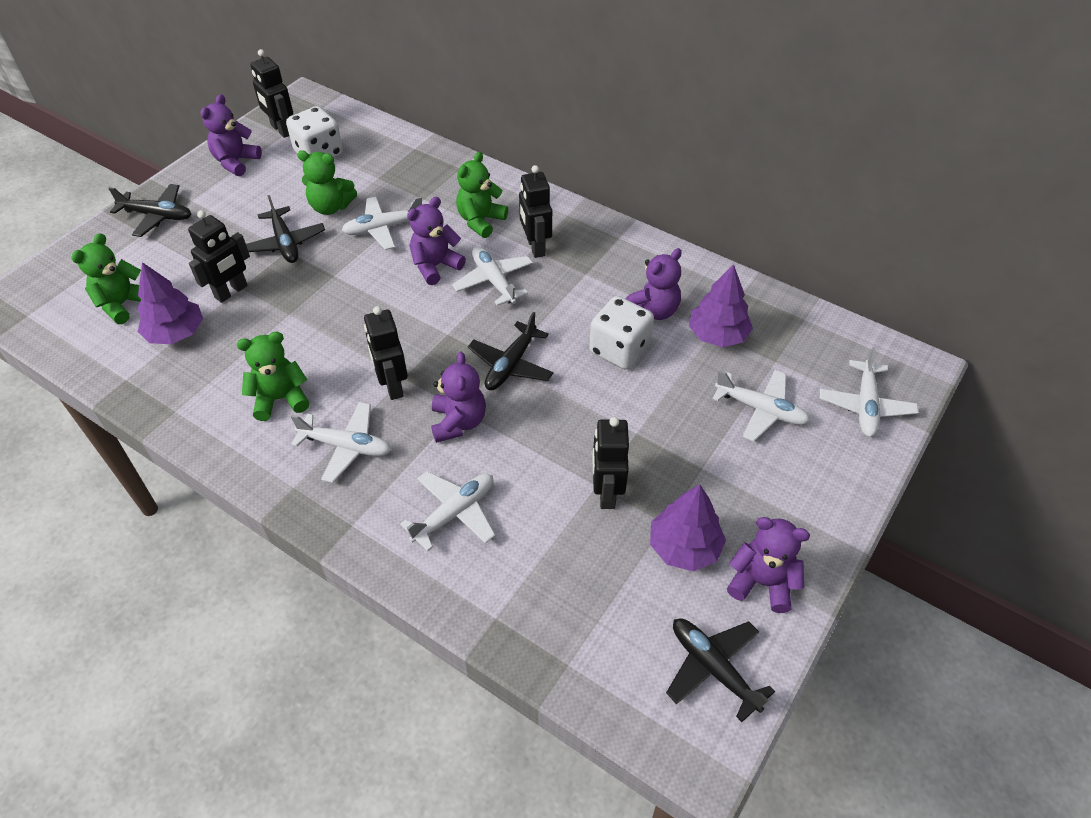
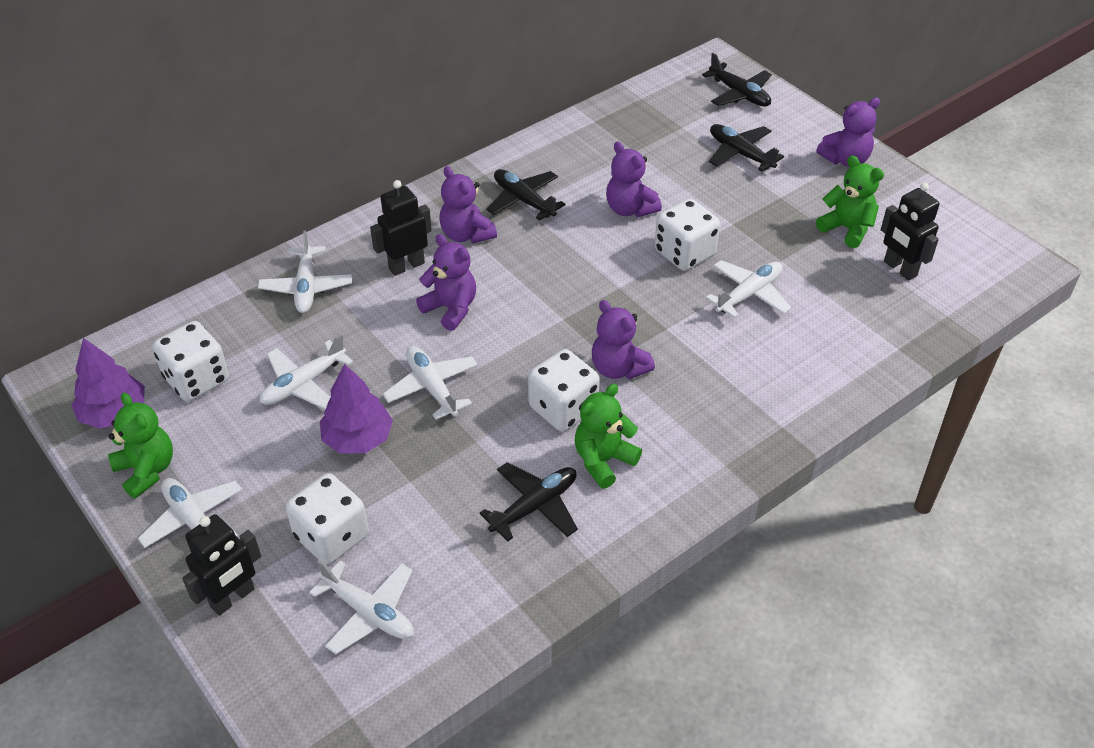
black robot: 5 -> 3
green teddy bear: 4 -> 3
purple tree: 3 -> 2
white dice: 2 -> 4

